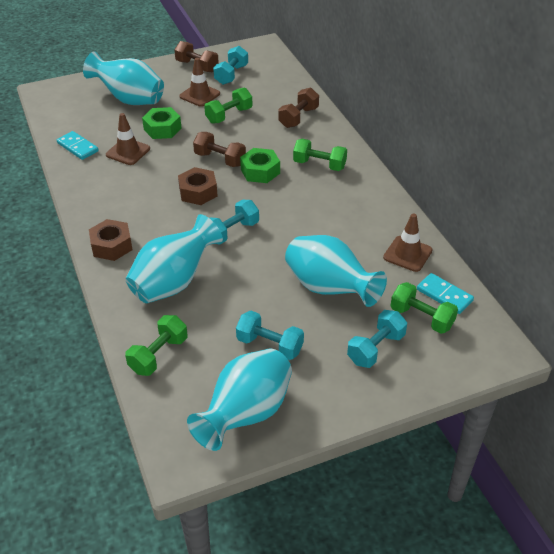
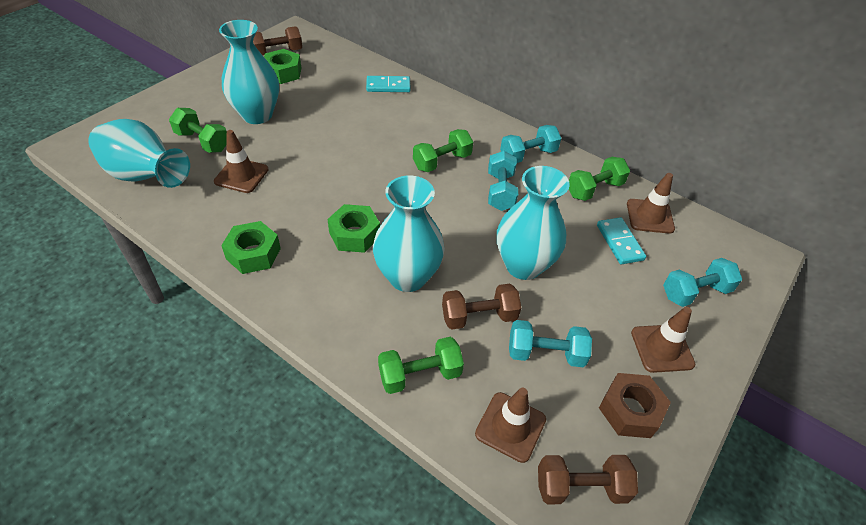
brown nut: 2 -> 1
brown traffic cone: 3 -> 4
green nut: 2 -> 3

